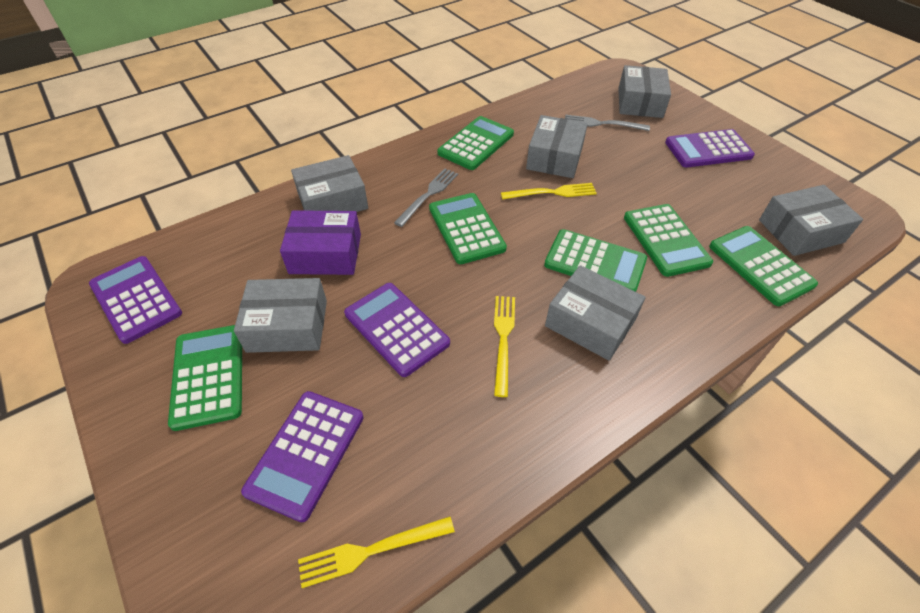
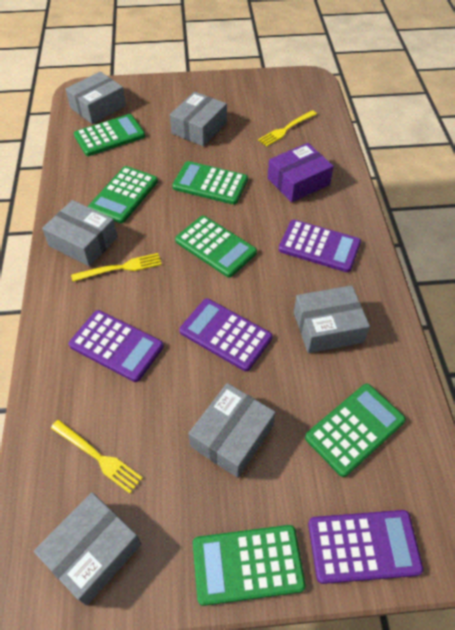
grey fork: 2 -> 0

